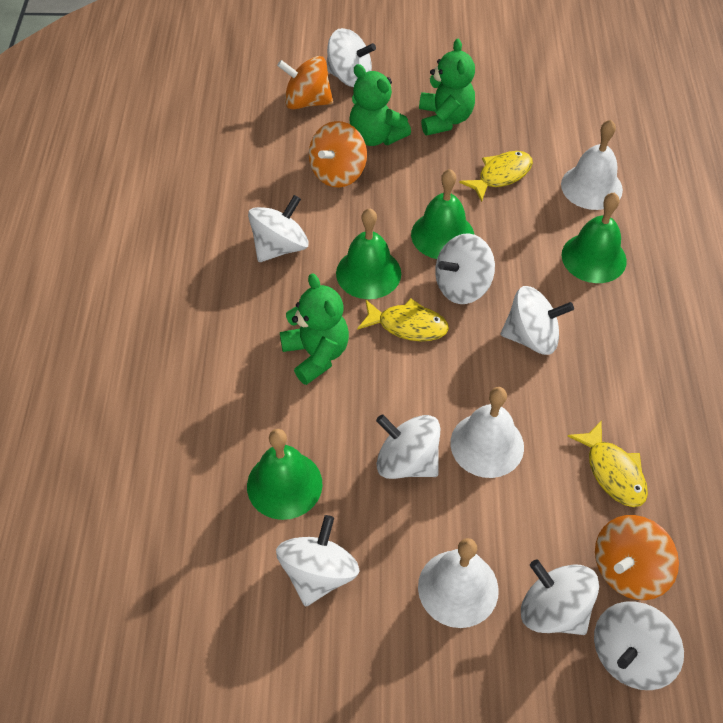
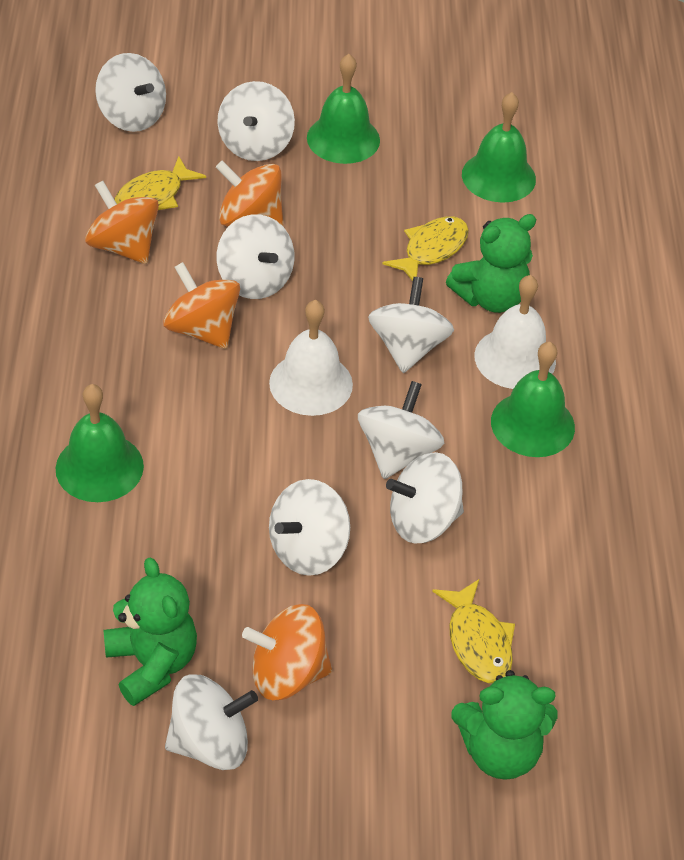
orange spinning top: 3 -> 4
white bell: 3 -> 2

